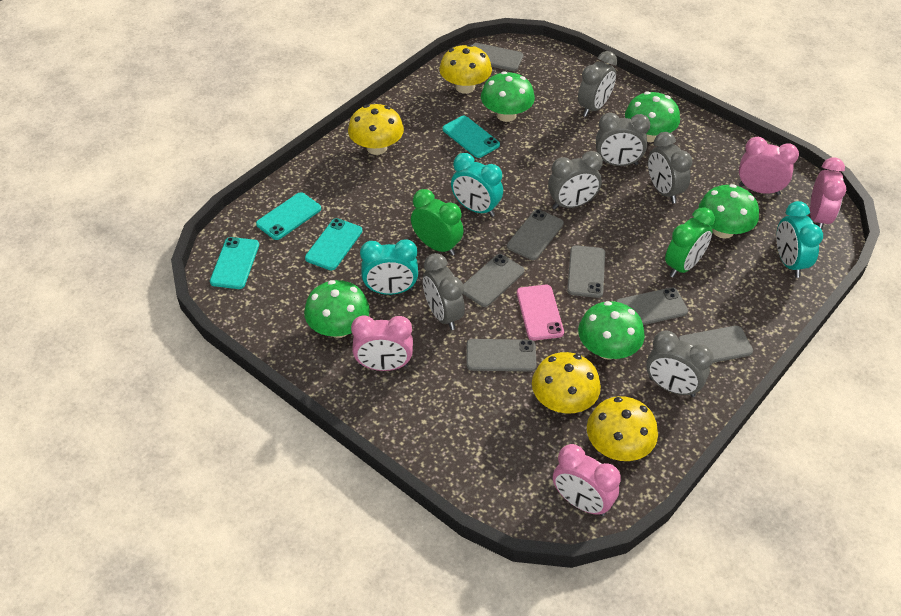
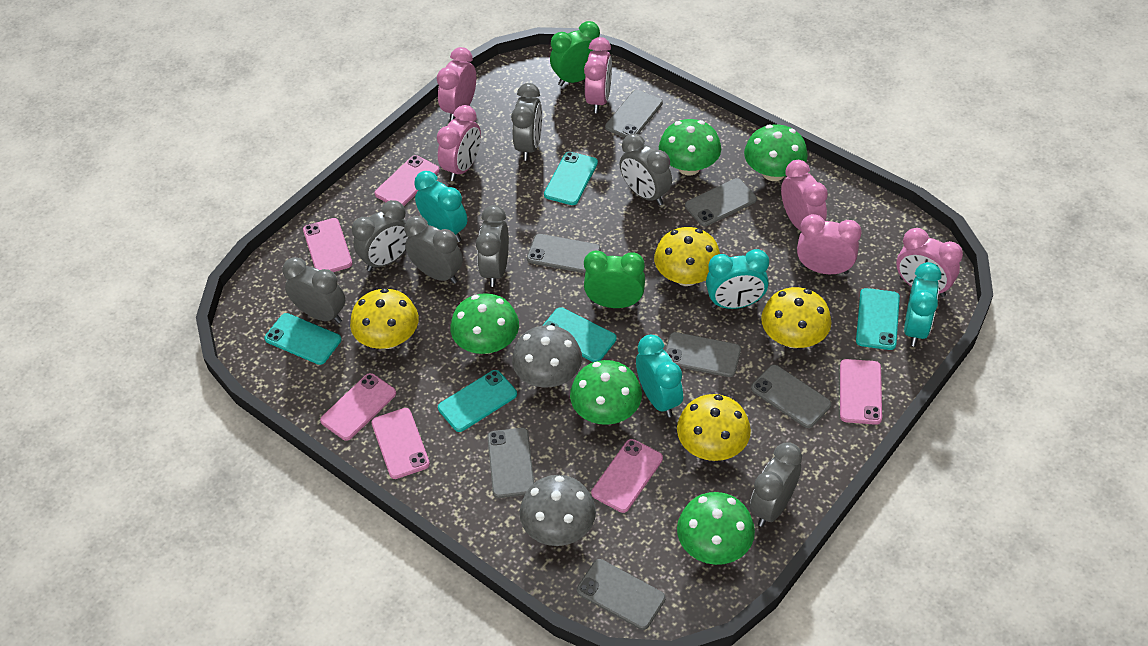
grey clock: 6 -> 7
grey mushroom: 0 -> 2
pink clock: 4 -> 6
pink phone: 1 -> 6
turquoise clock: 3 -> 4
turquoise phone: 4 -> 5

